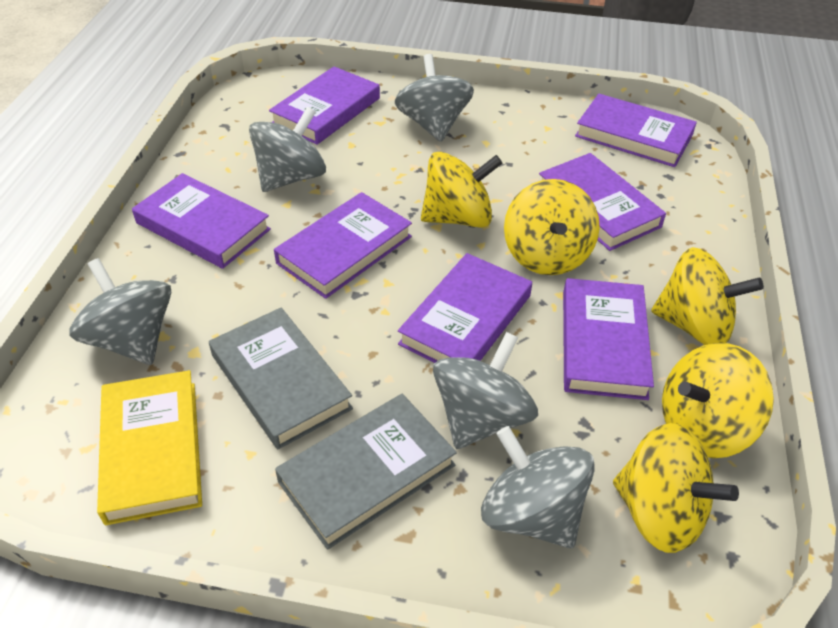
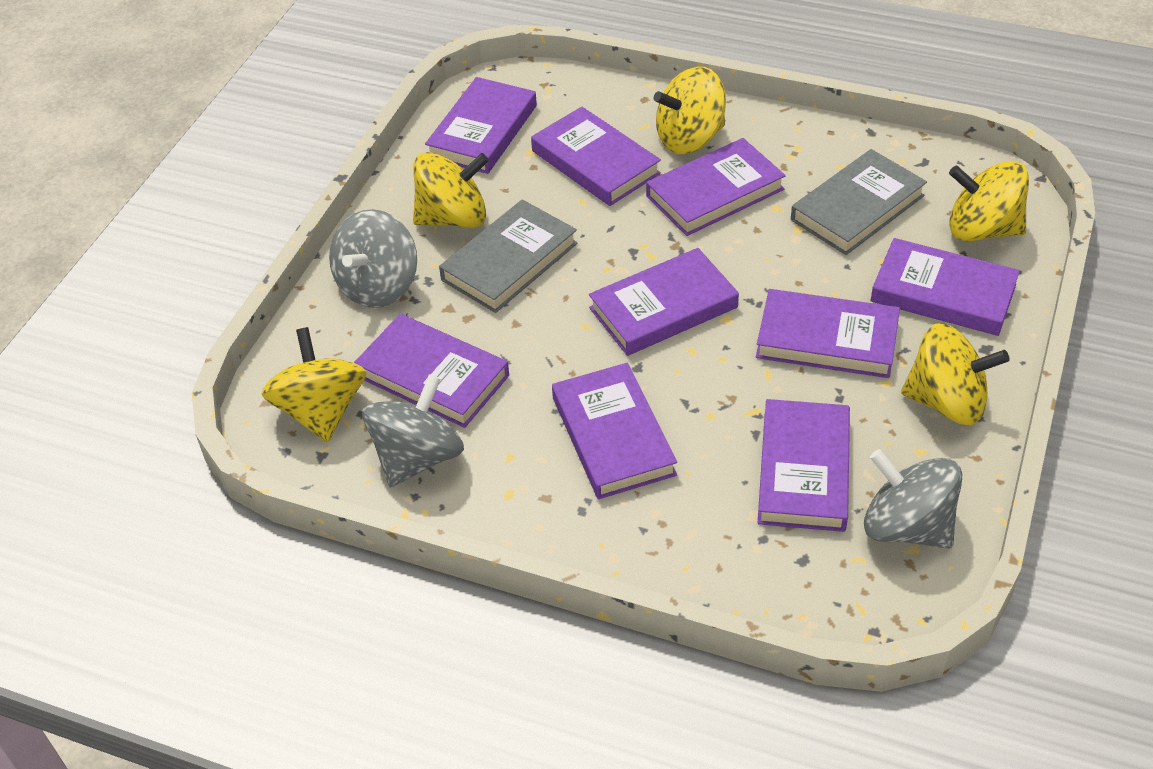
grey spinning top: 5 -> 3
purple book: 7 -> 9
yellow book: 1 -> 0

